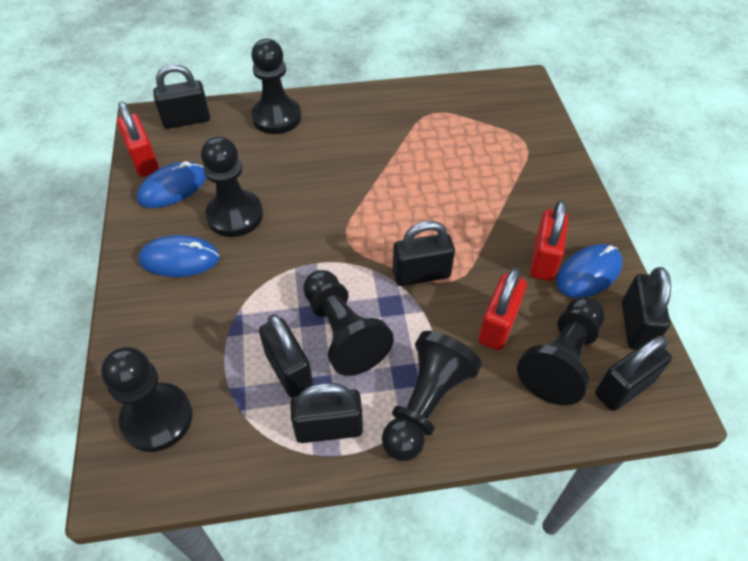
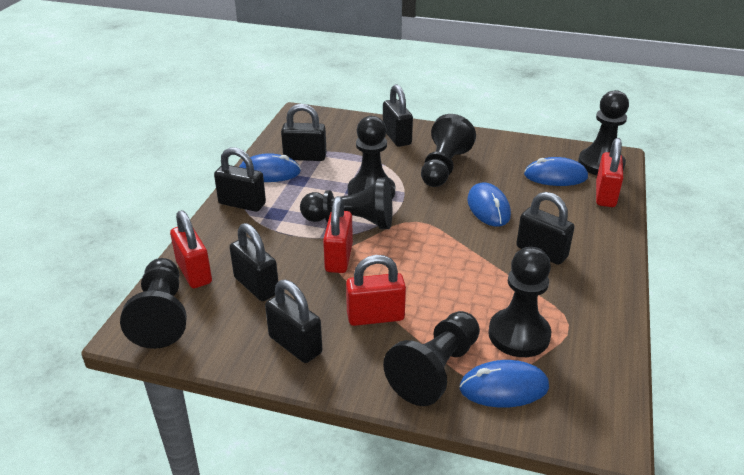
black pawn: 6 -> 7
blue mouse: 3 -> 4
red padlock: 3 -> 4

